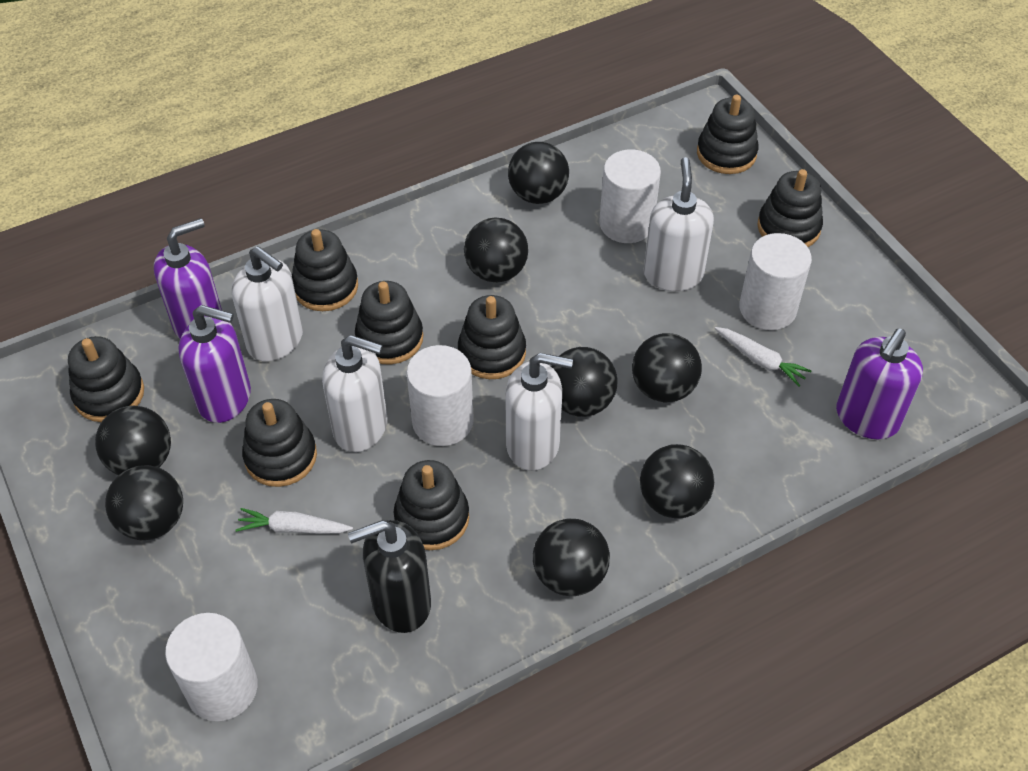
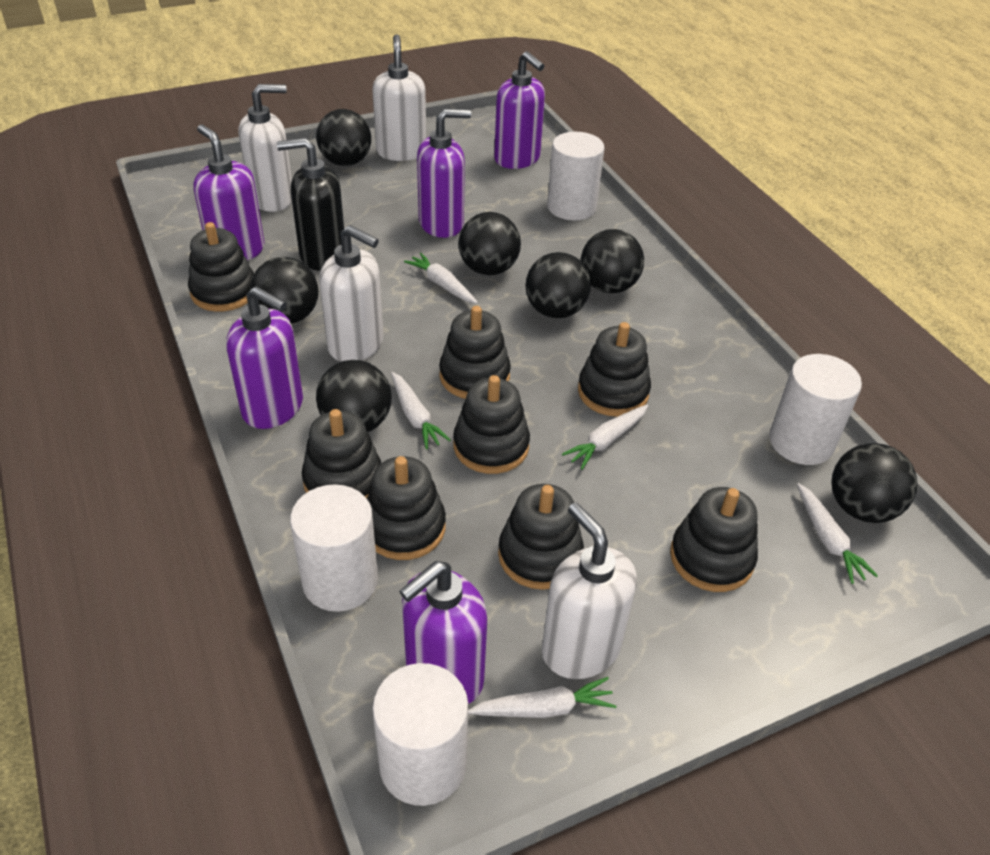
black ball: 8 -> 7
purple soap dispenser: 3 -> 5
white carrot: 2 -> 5

